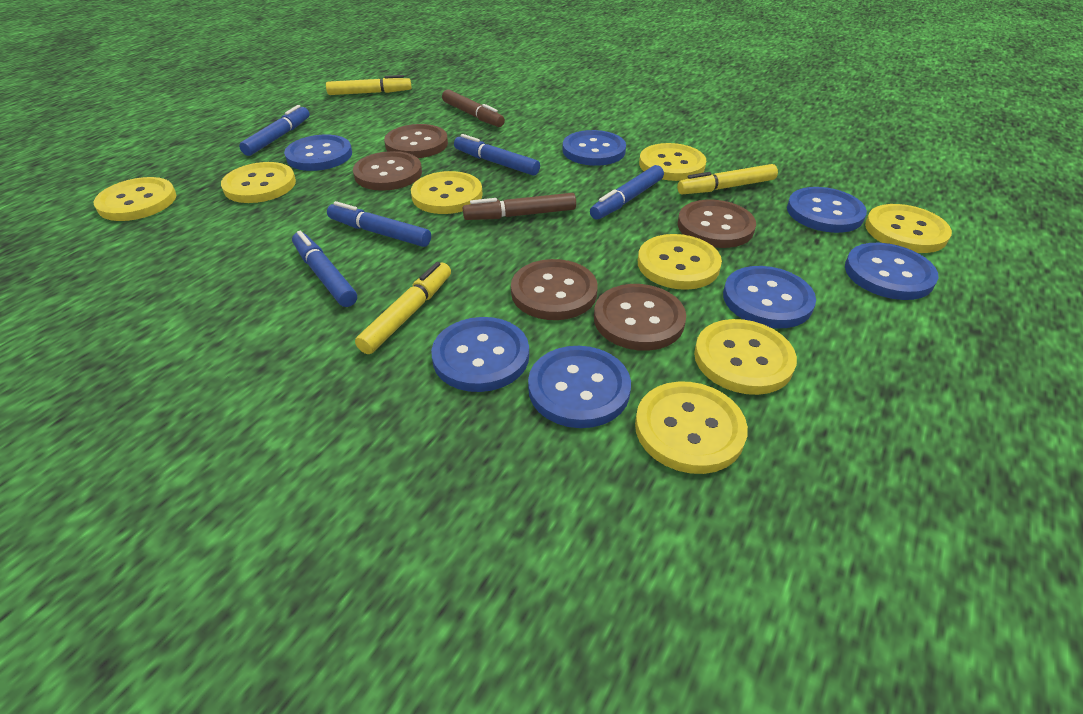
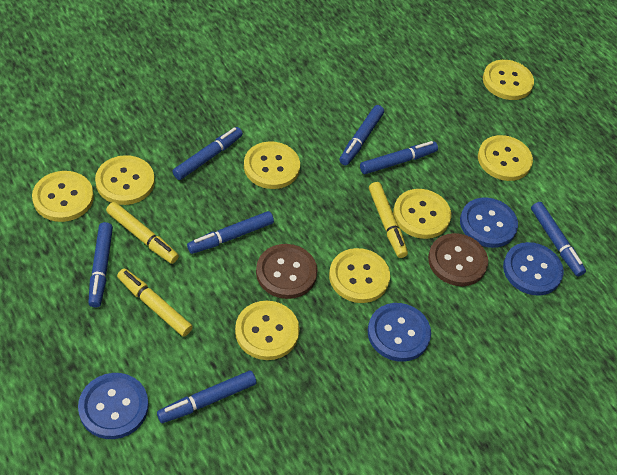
blue button: 7 -> 4
blue marker: 5 -> 7
brown button: 5 -> 2
brown marker: 2 -> 0

